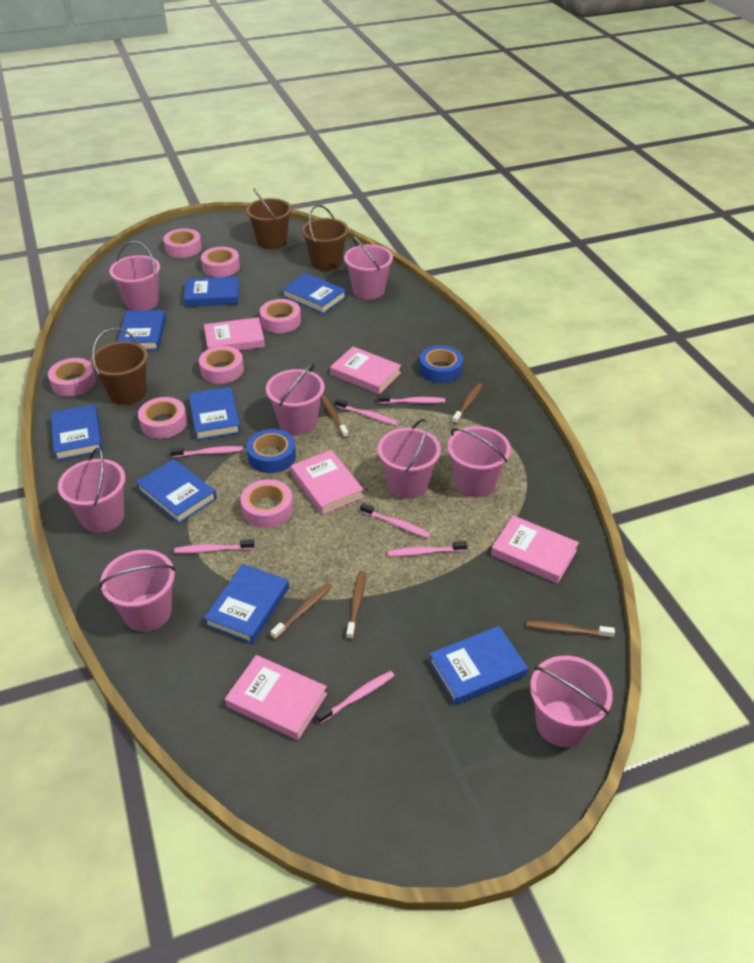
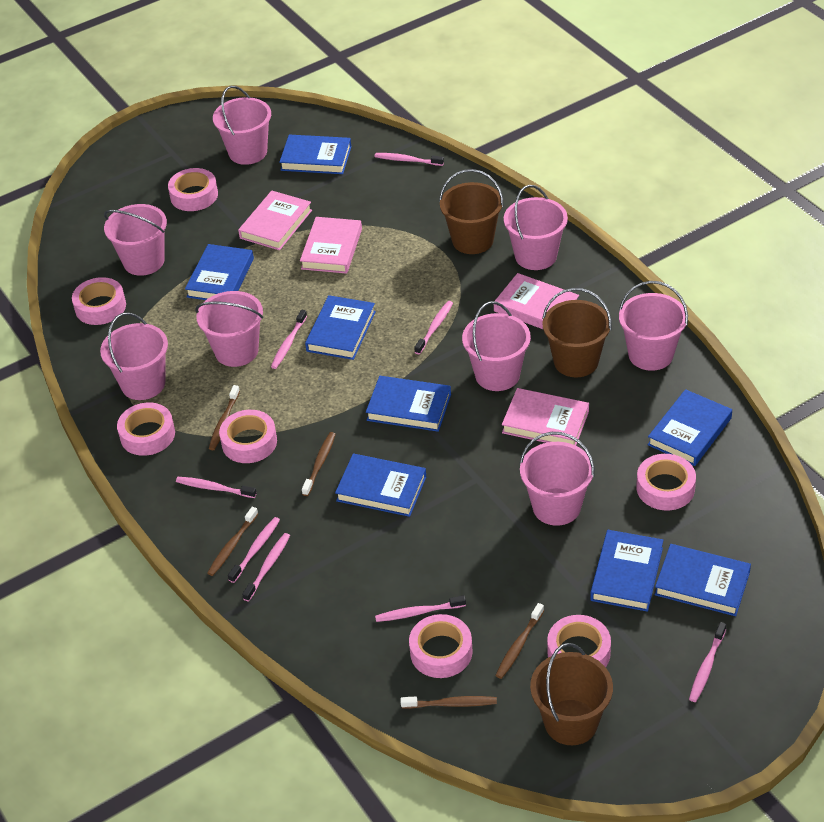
blue tape: 2 -> 0
pink book: 5 -> 4
pink toothbrush: 7 -> 8

